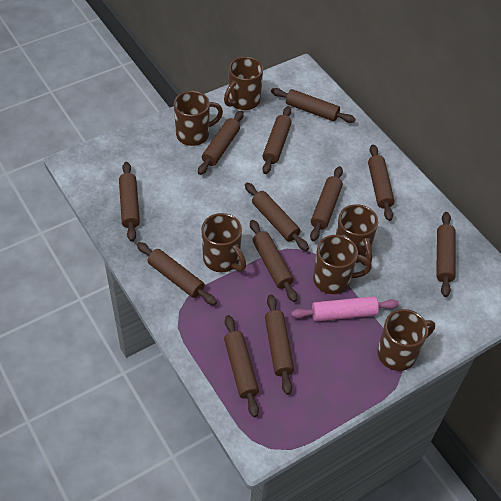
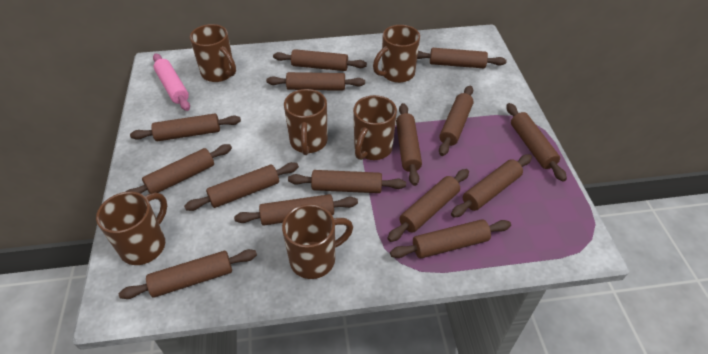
brown rolling pin: 12 -> 15

